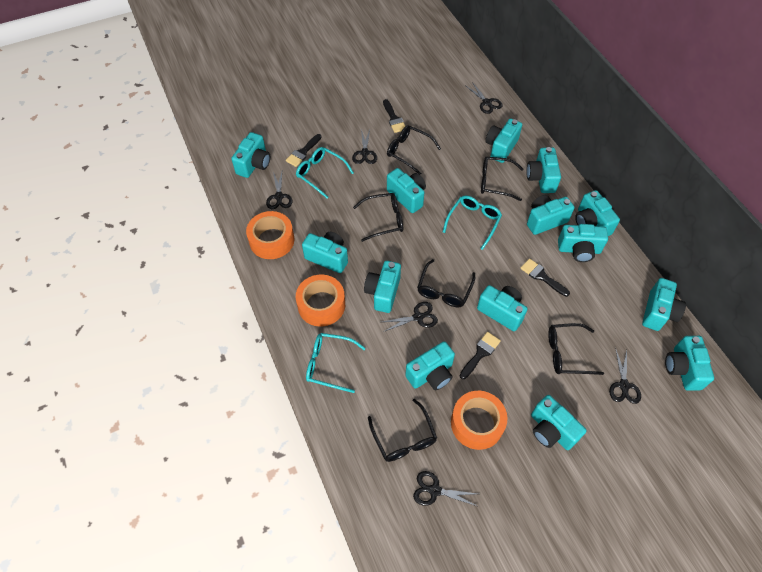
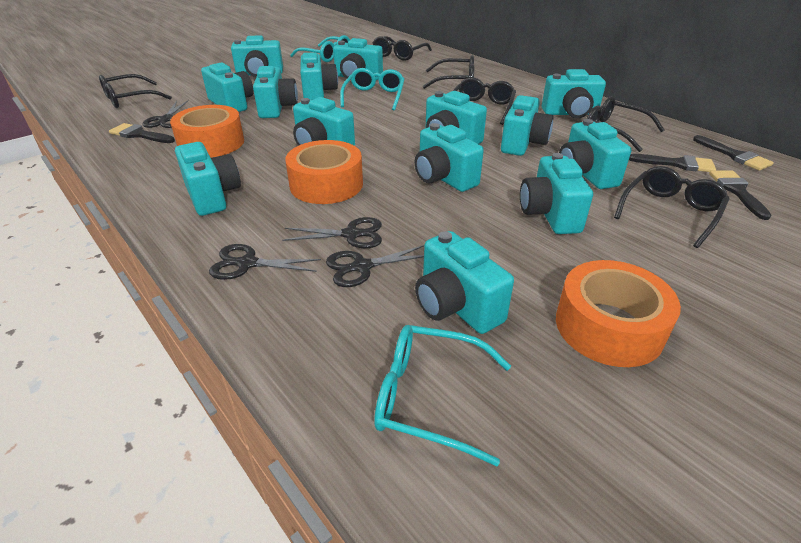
black scissors: 6 -> 4

